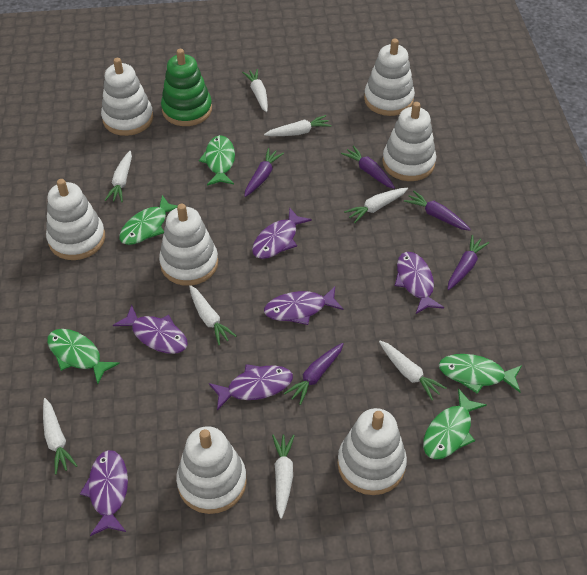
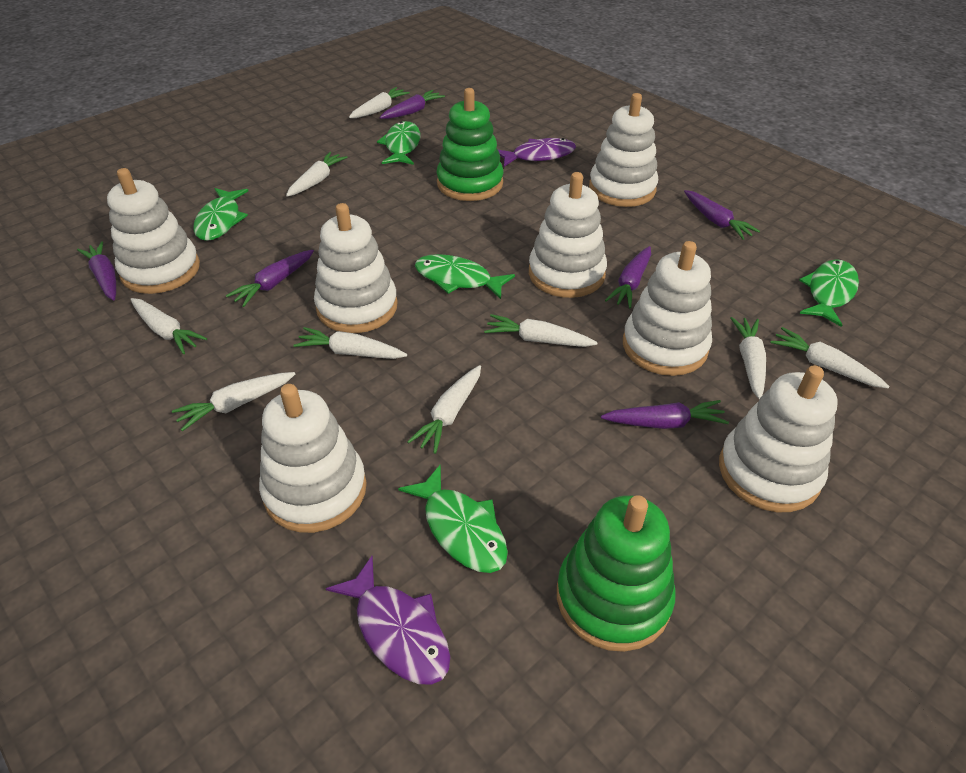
green stacking toy: 1 -> 2
purple carrot: 5 -> 6
purple fish: 6 -> 2
white carrot: 8 -> 9

